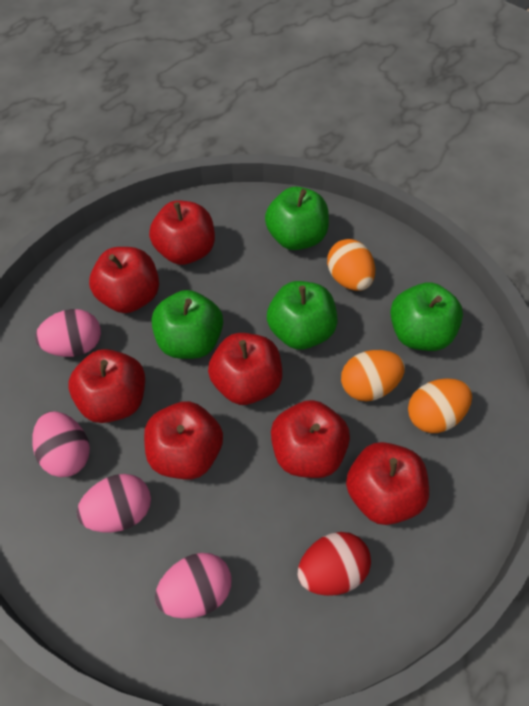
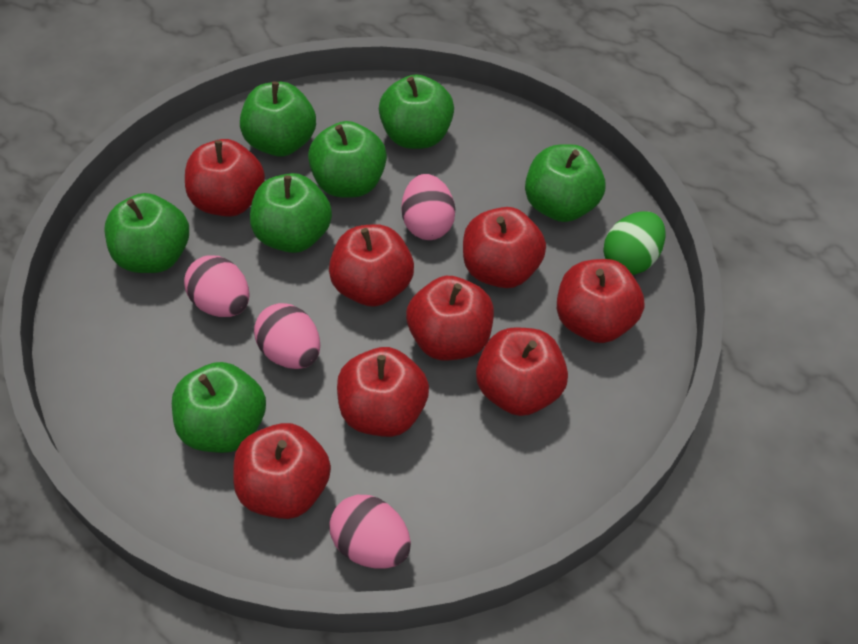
green apple: 4 -> 7
green egg: 0 -> 1
orange egg: 3 -> 0
red apple: 7 -> 8
red egg: 1 -> 0

